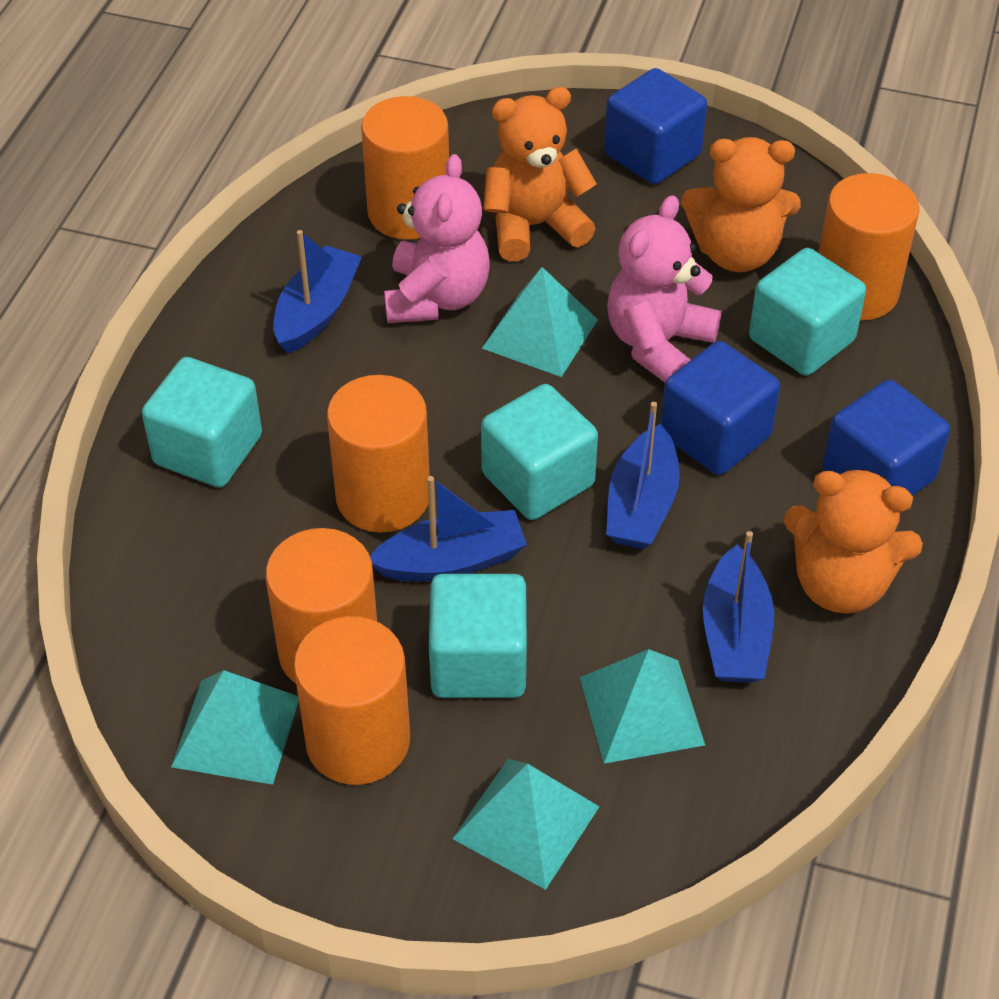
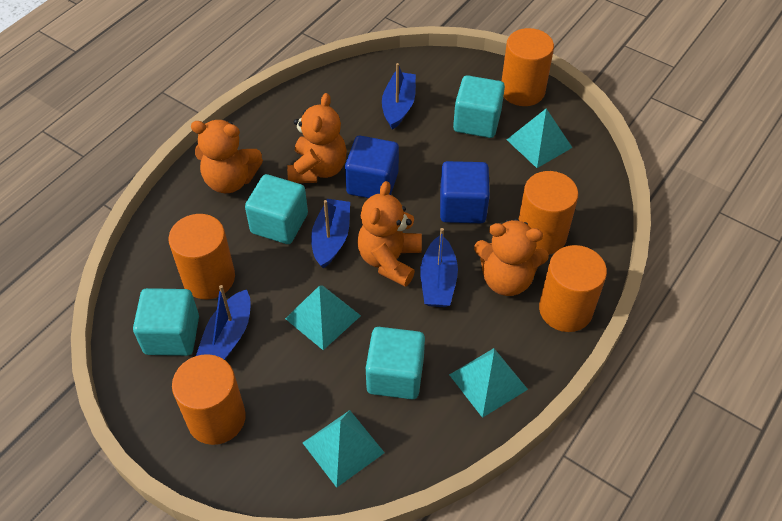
blue cube: 3 -> 2
orange teddy bear: 3 -> 4
pink teddy bear: 2 -> 0

